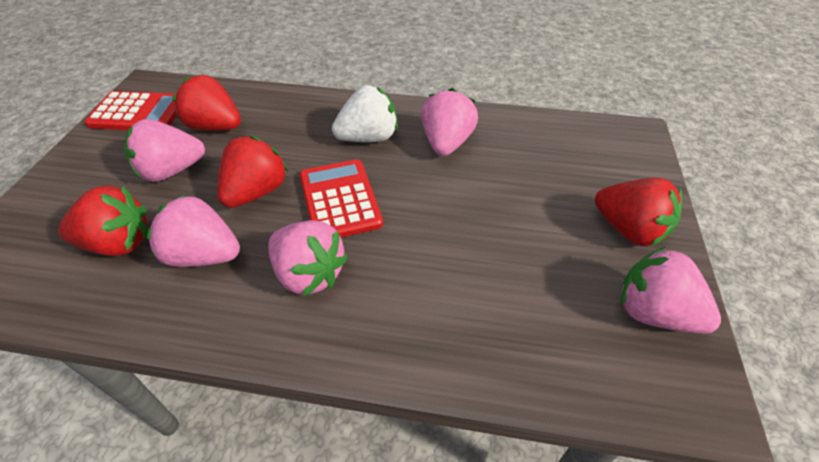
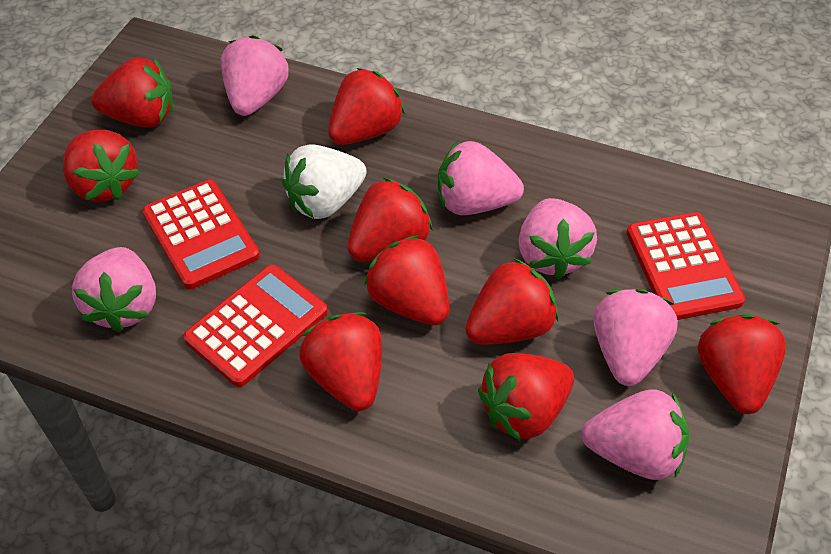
pink strawberry: 5 -> 6
red calculator: 2 -> 3
red strawberry: 4 -> 9

